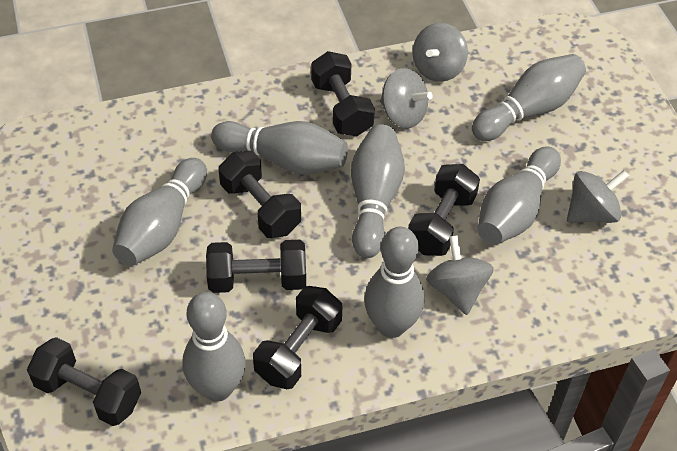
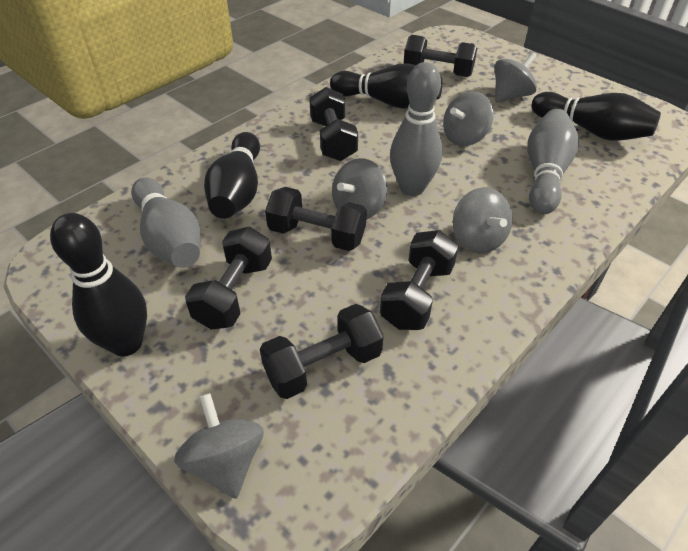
black bowling pin: 0 -> 4
grey bowling pin: 7 -> 3
grey spinning top: 4 -> 5

